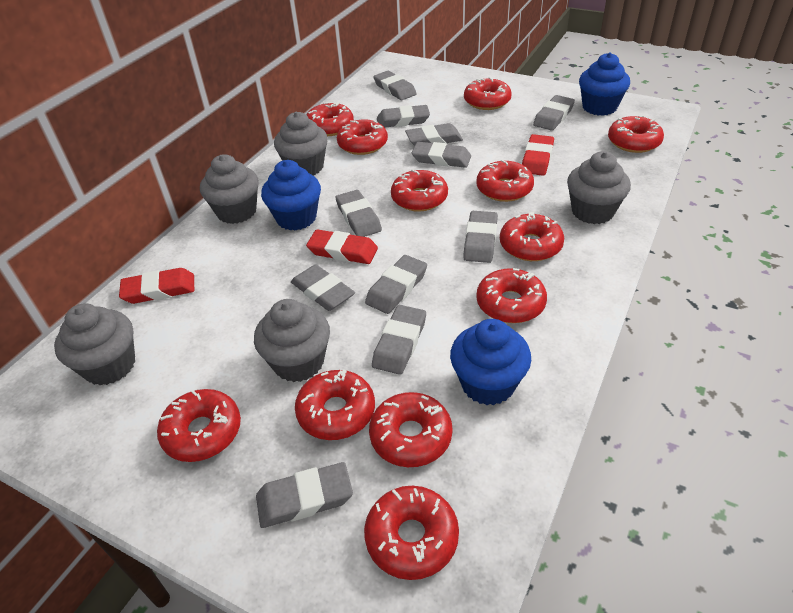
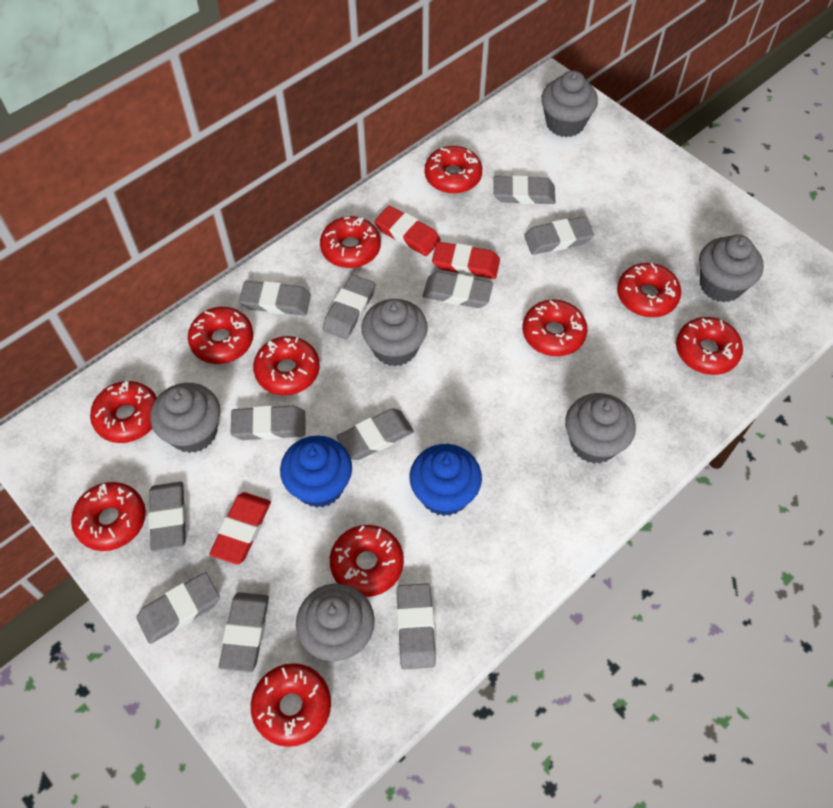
blue cupcake: 3 -> 2
grey cupcake: 5 -> 6
red donut: 12 -> 11

